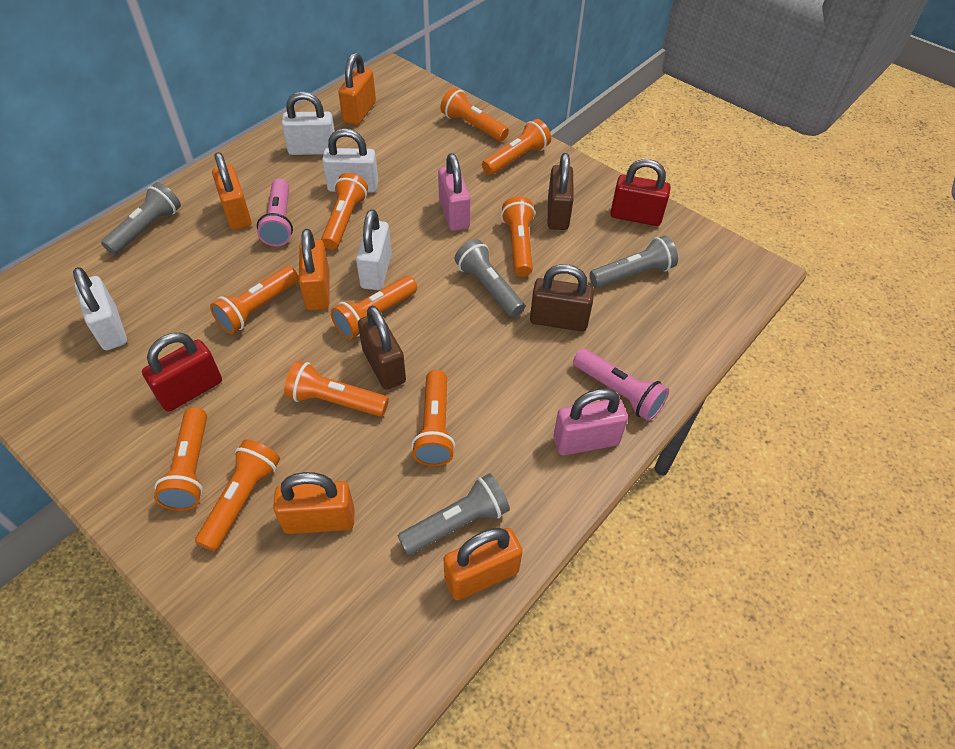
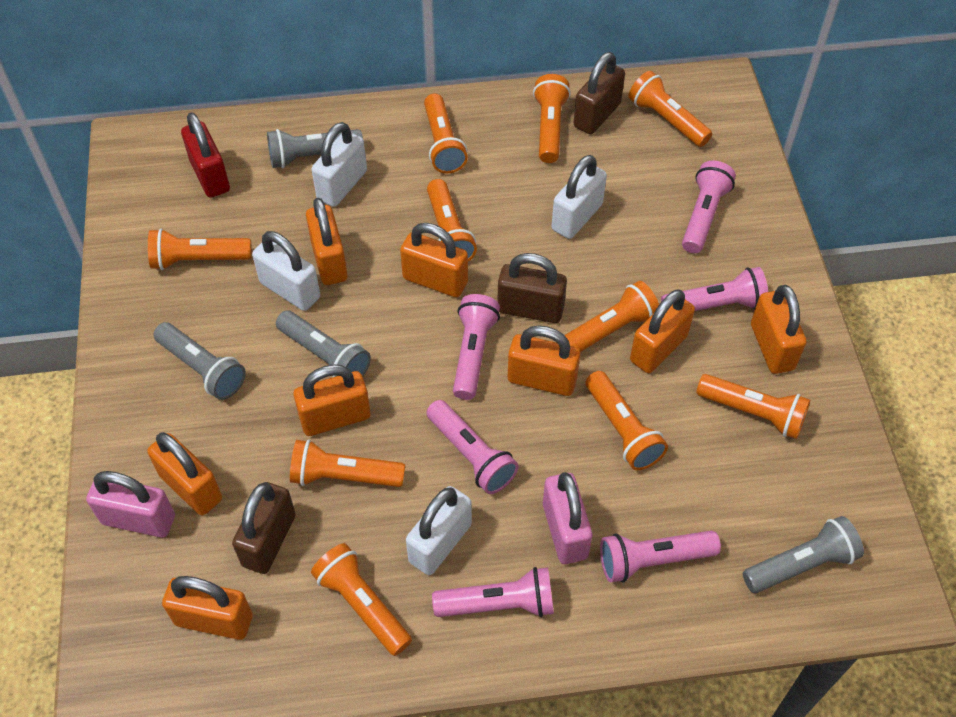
orange padlock: 5 -> 8
pink flashlight: 2 -> 6
red padlock: 2 -> 1

